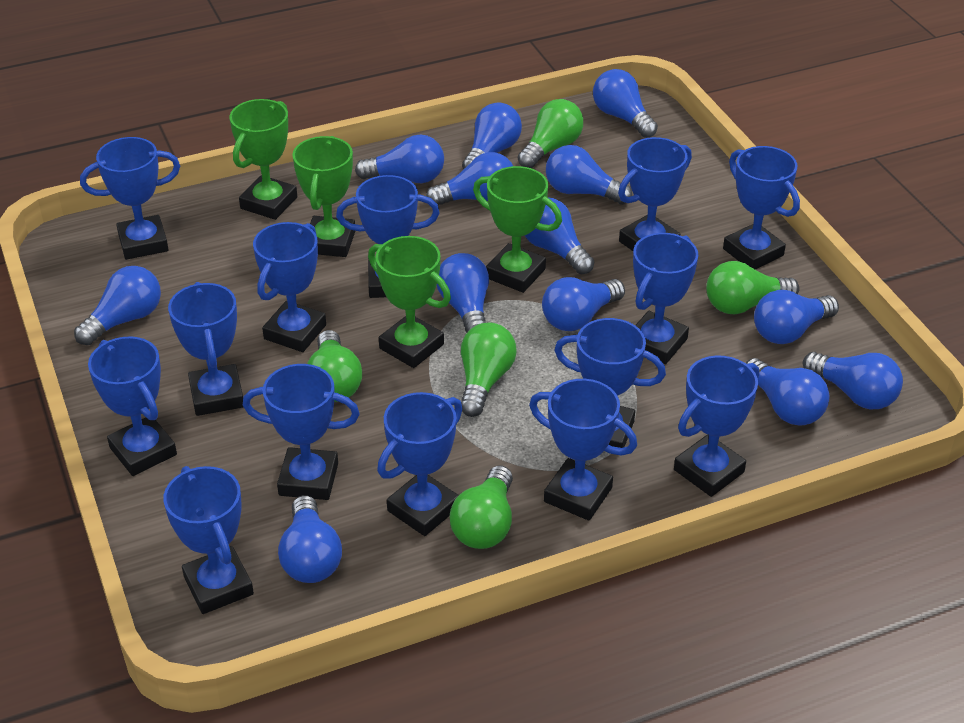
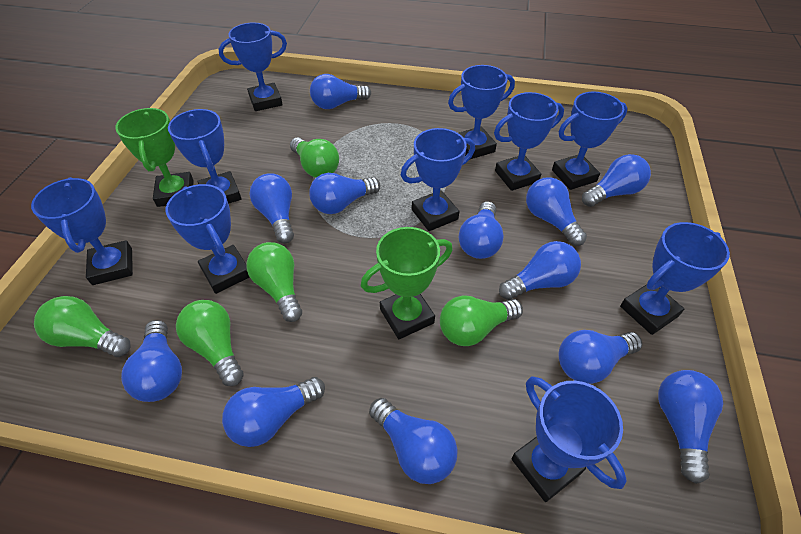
blue light bulb: 13 -> 12
blue trophy: 14 -> 10
green trophy: 4 -> 2

